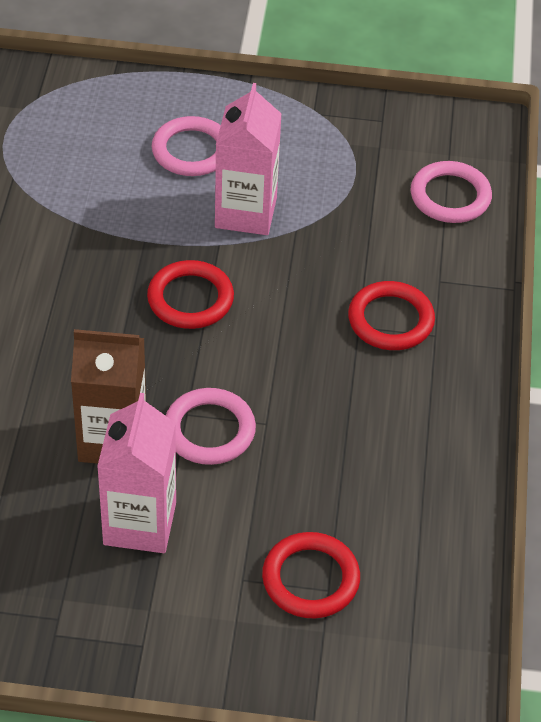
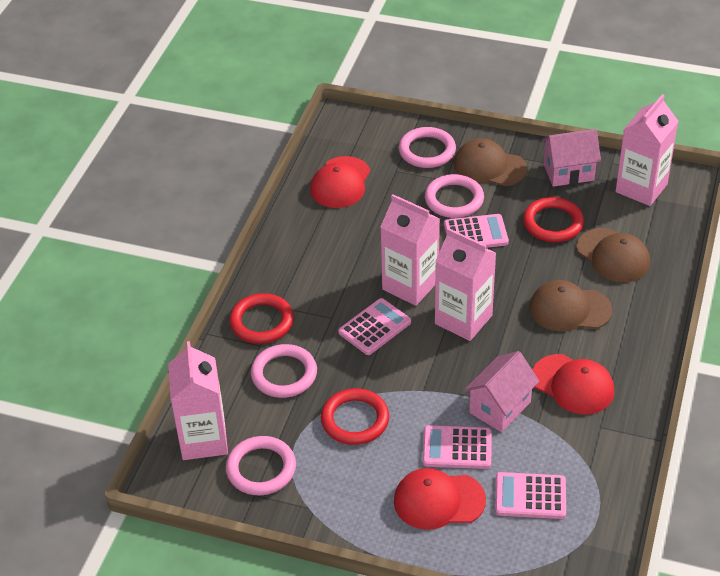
brown cap: 0 -> 3
brown carton: 1 -> 0
pink calculator: 0 -> 4
pink carton: 2 -> 4
pink house: 0 -> 2
pink ring: 3 -> 4
red cap: 0 -> 3

